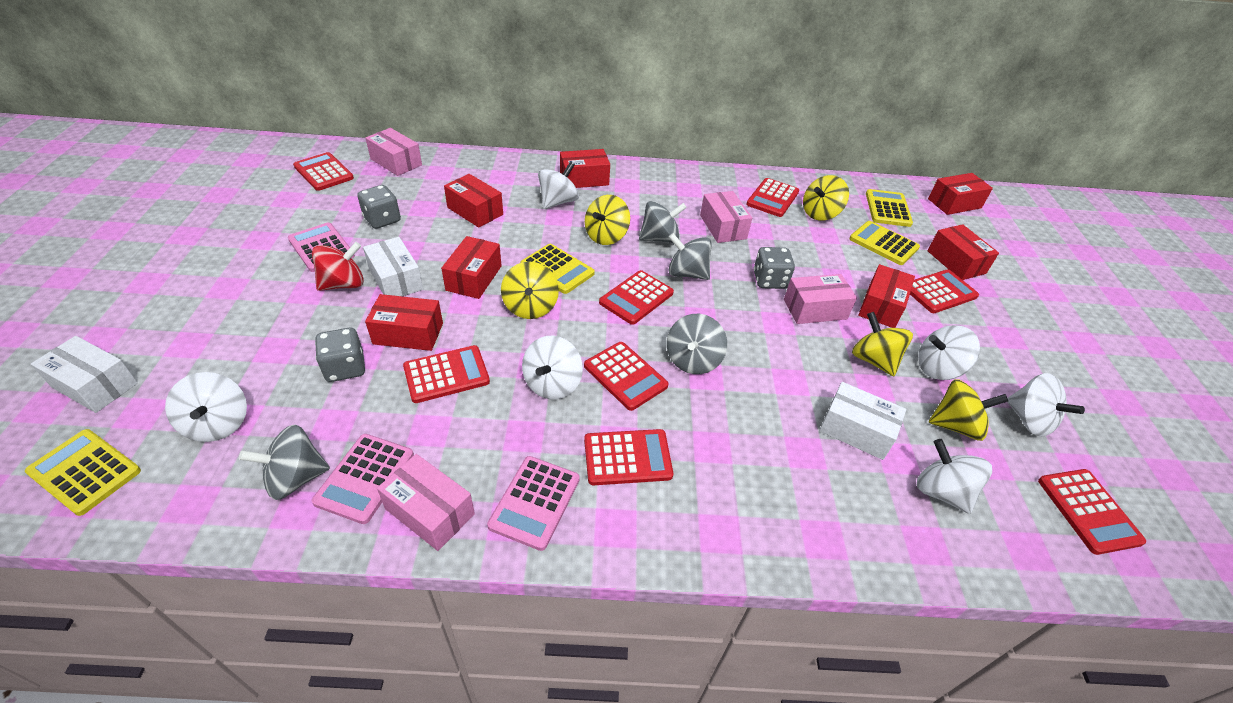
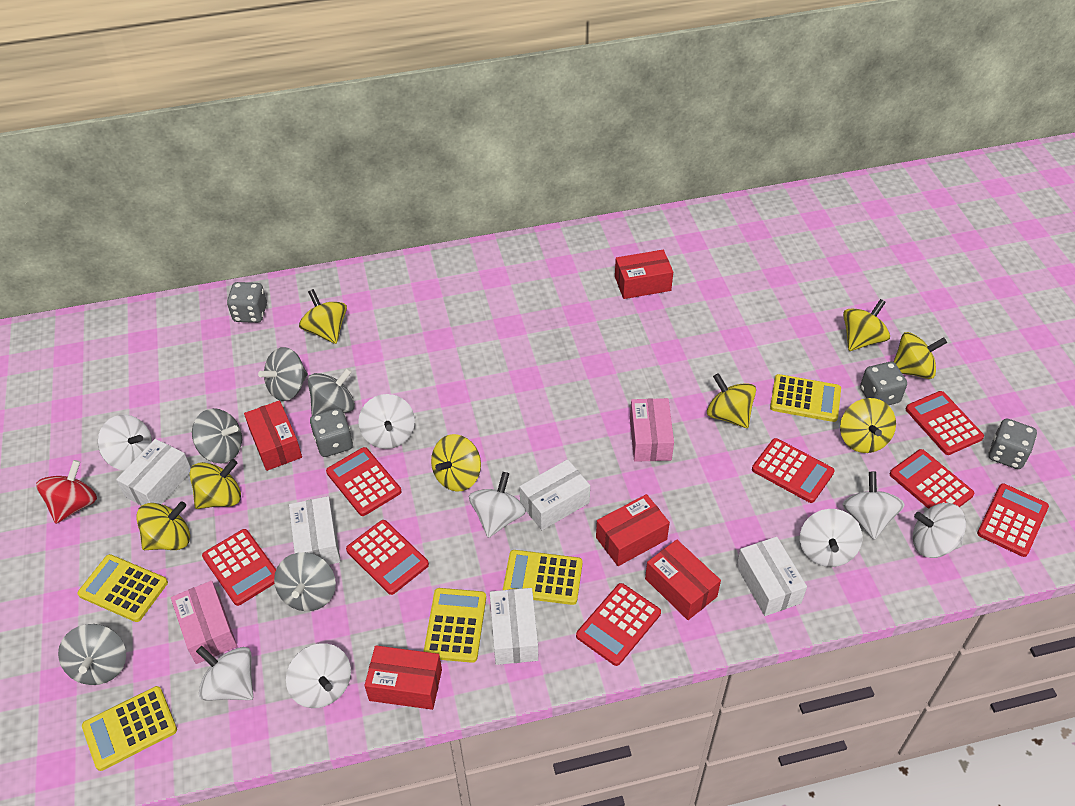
grey dice: 3 -> 4
grey spinning top: 4 -> 5
pink box: 4 -> 2
pink calculator: 3 -> 0
red box: 7 -> 5
white box: 3 -> 5
white spinning top: 6 -> 8
yellow calculator: 4 -> 5
yellow spinning top: 5 -> 8

